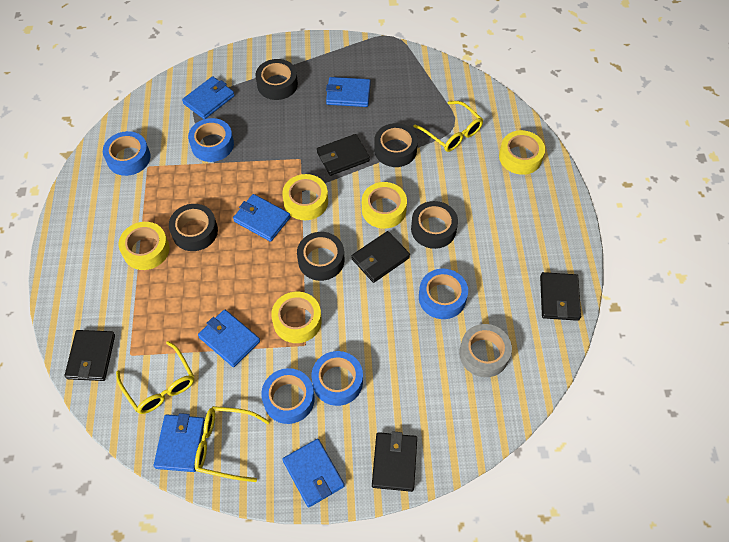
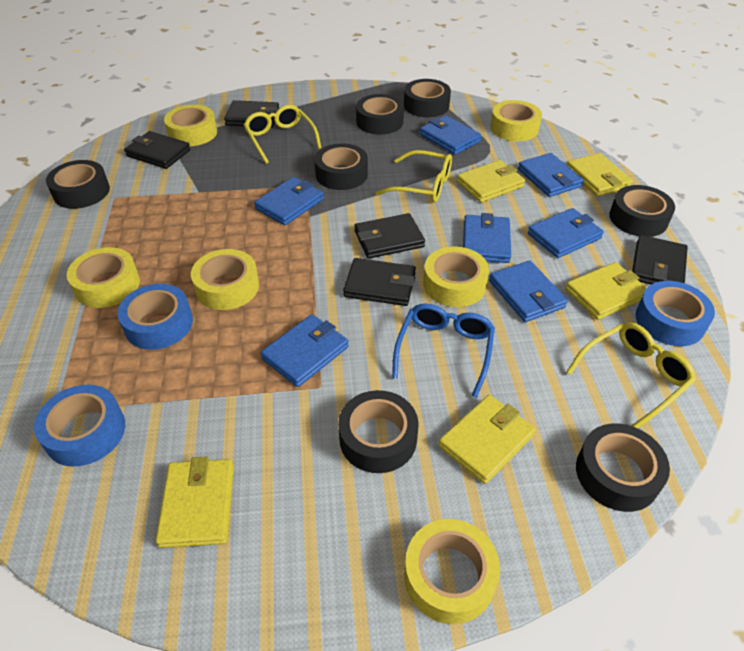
black tape: 5 -> 7
blue glasses: 0 -> 1
blue tape: 5 -> 3
blue wallet: 6 -> 7
grey tape: 1 -> 0
yellow tape: 5 -> 6
yellow wallet: 0 -> 5

